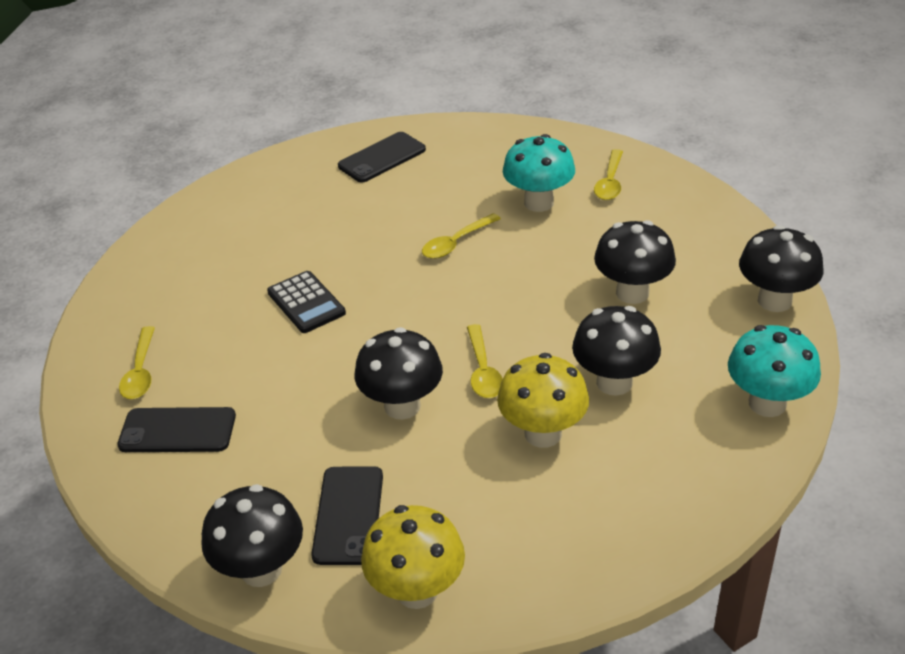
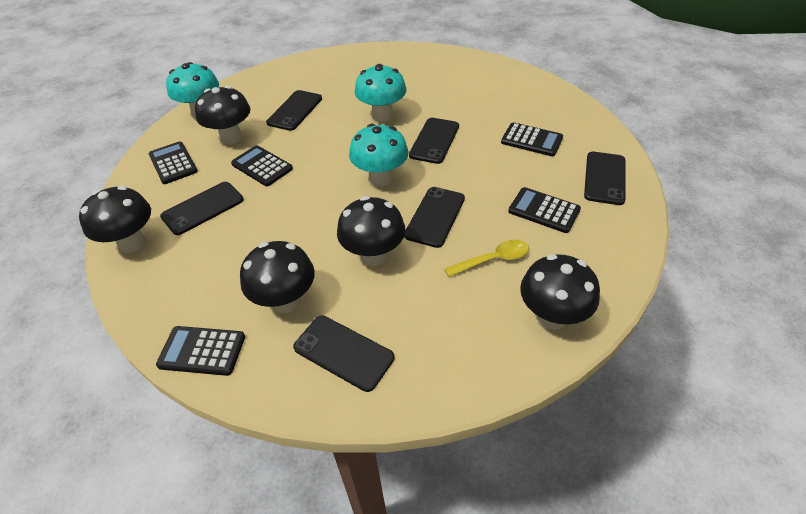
black calculator: 1 -> 5
black phone: 3 -> 6
turquoise mushroom: 2 -> 3
yellow mushroom: 2 -> 0
yellow spoon: 4 -> 1

